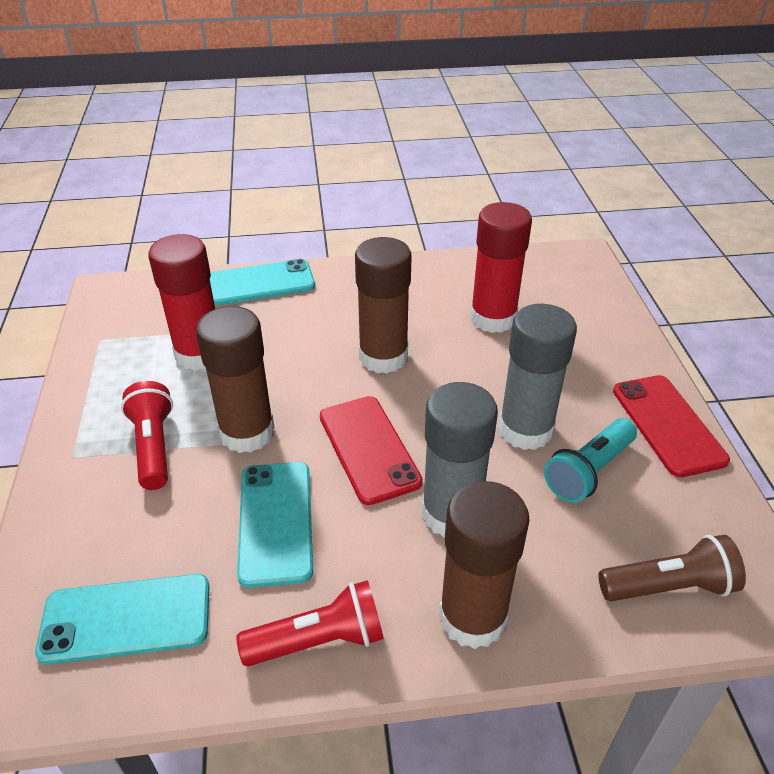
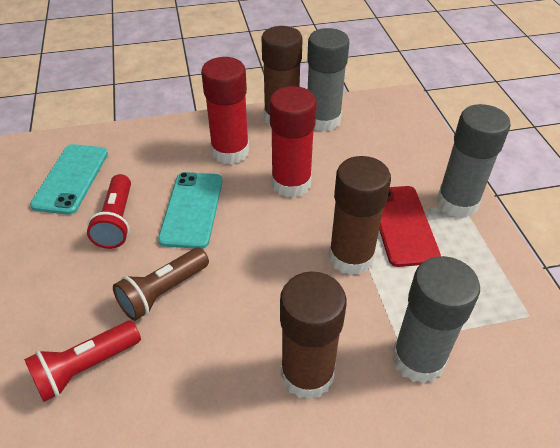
grey glue stick: 2 -> 3
red phone: 2 -> 1
turquoise flashlight: 1 -> 0
turquoise phone: 3 -> 2

